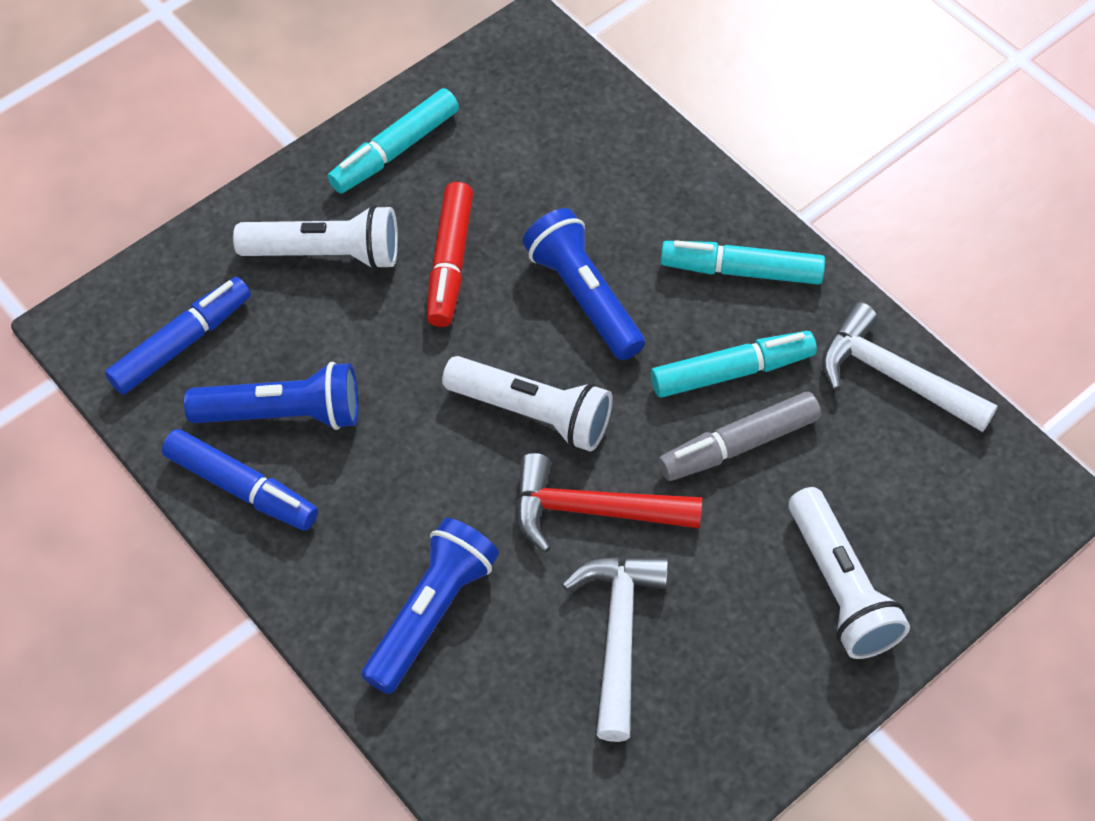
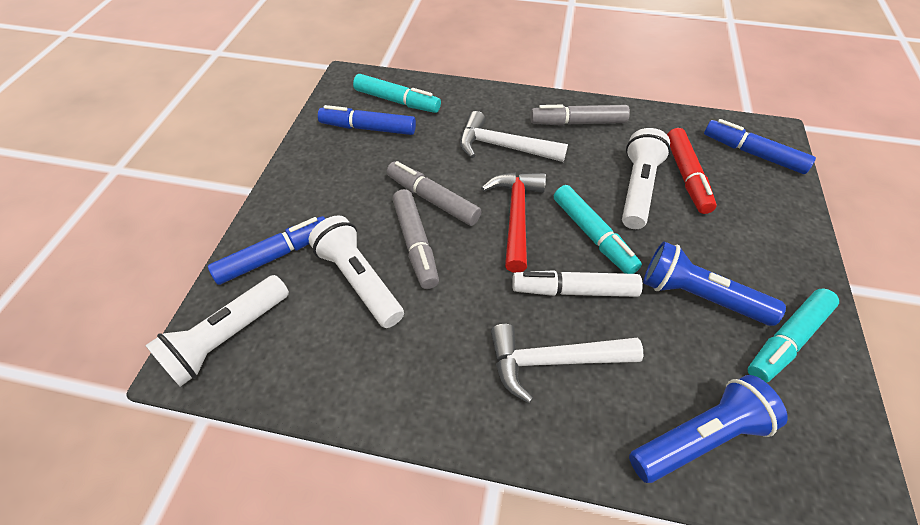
blue flashlight: 3 -> 2
blue marker: 2 -> 3
grey marker: 1 -> 3
white marker: 0 -> 1

